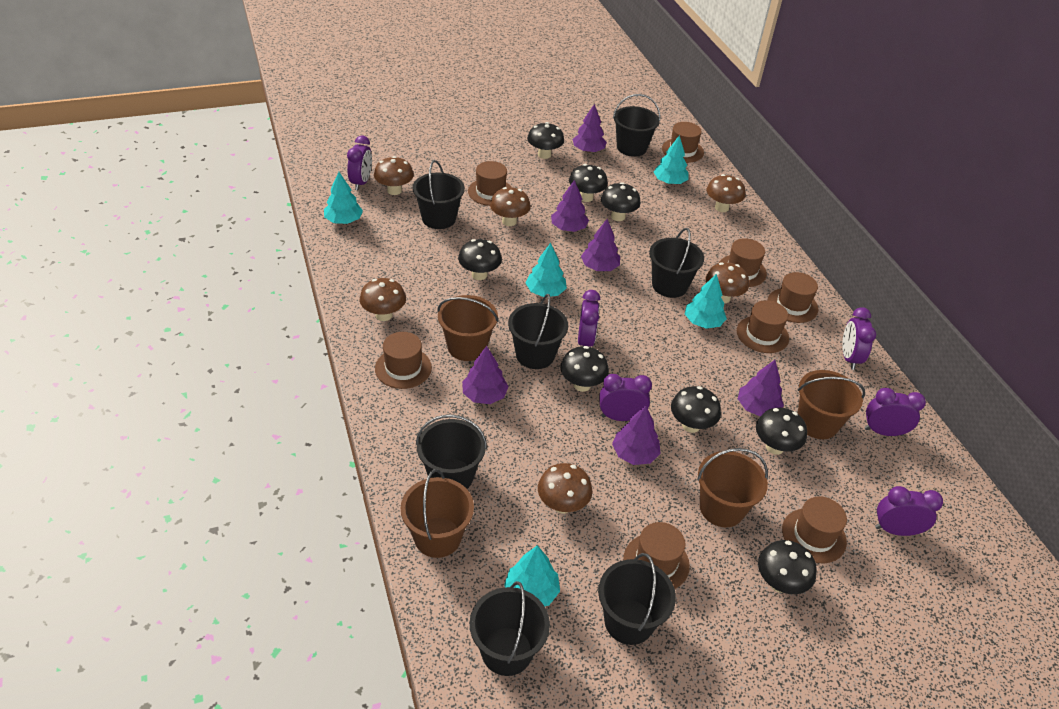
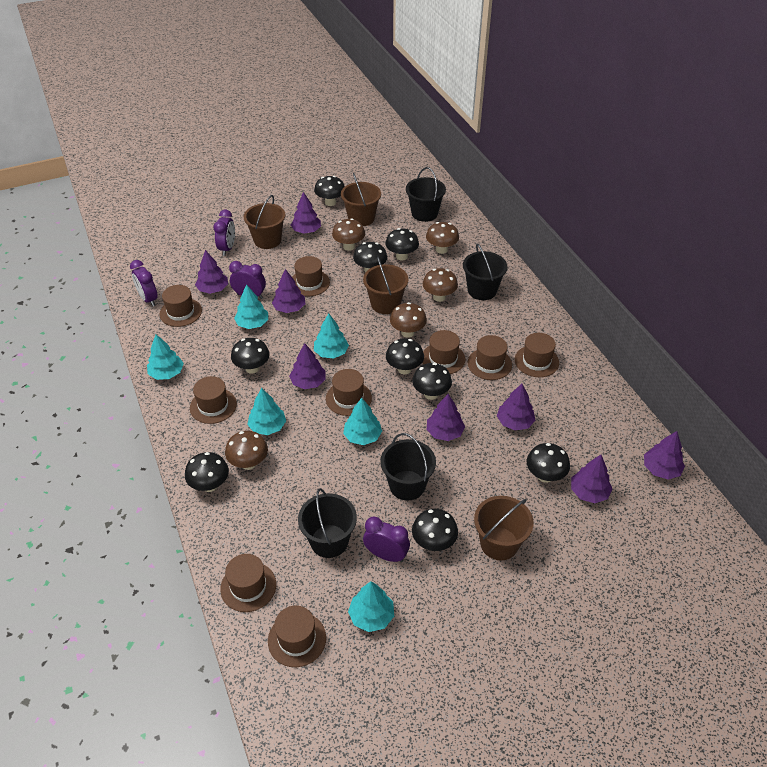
black bucket: 7 -> 4
black mushroom: 8 -> 9
brown hat: 8 -> 9
brown mushroom: 6 -> 5
purple clock: 6 -> 4
purple tree: 6 -> 8
turquoise tree: 5 -> 6

